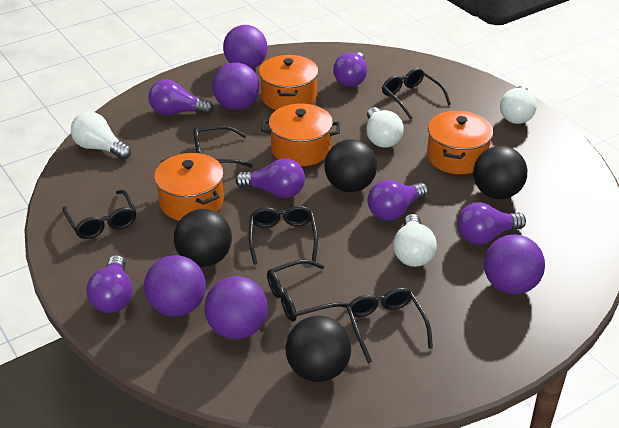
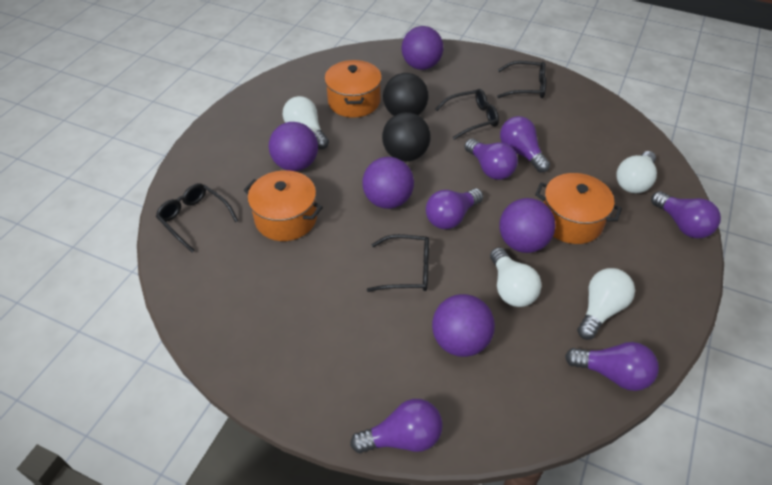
black ball: 4 -> 2
black glasses: 6 -> 4
orange pot: 4 -> 3

